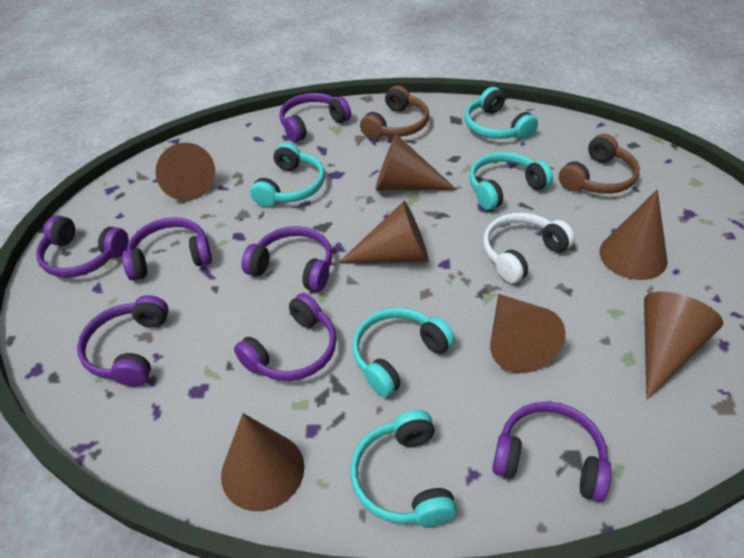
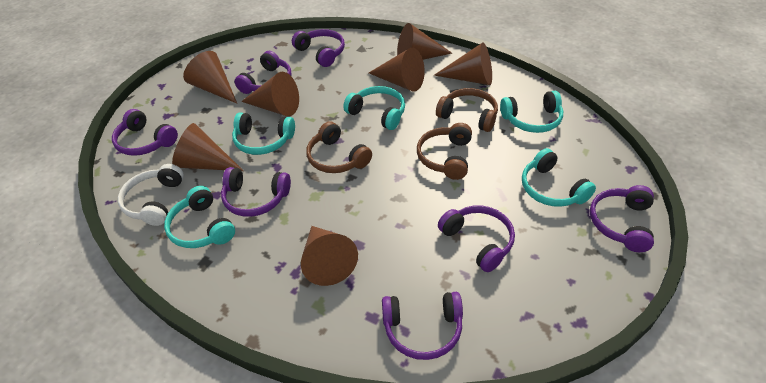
brown headphones: 2 -> 3

